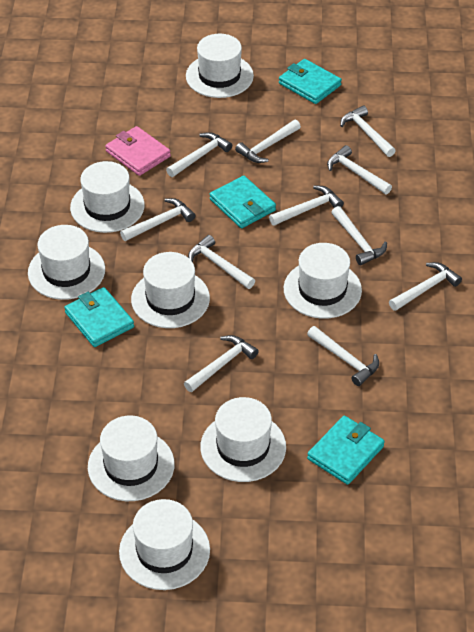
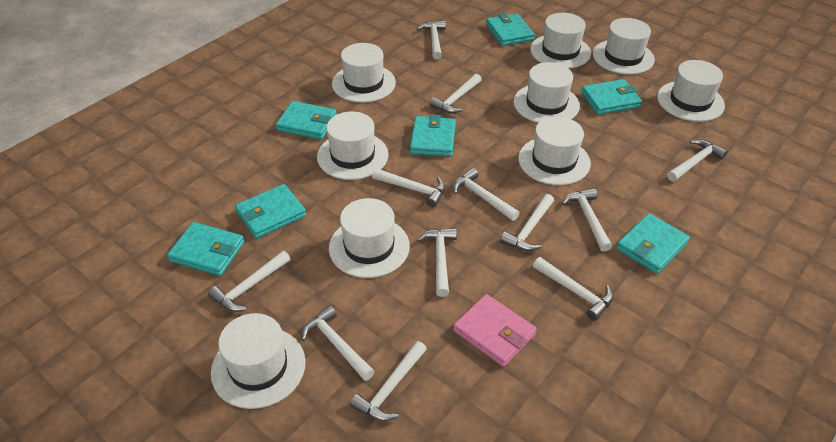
turquoise wallet: 4 -> 7
white hammer: 11 -> 12
white hat: 8 -> 9

